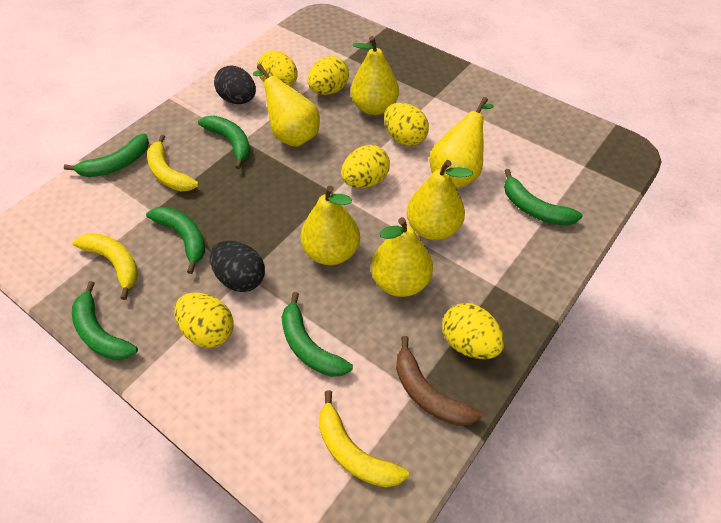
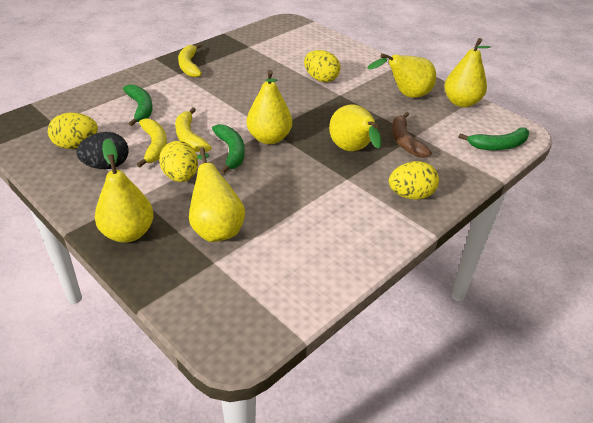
black egg: 2 -> 1
green banana: 6 -> 3
yellow egg: 6 -> 4

